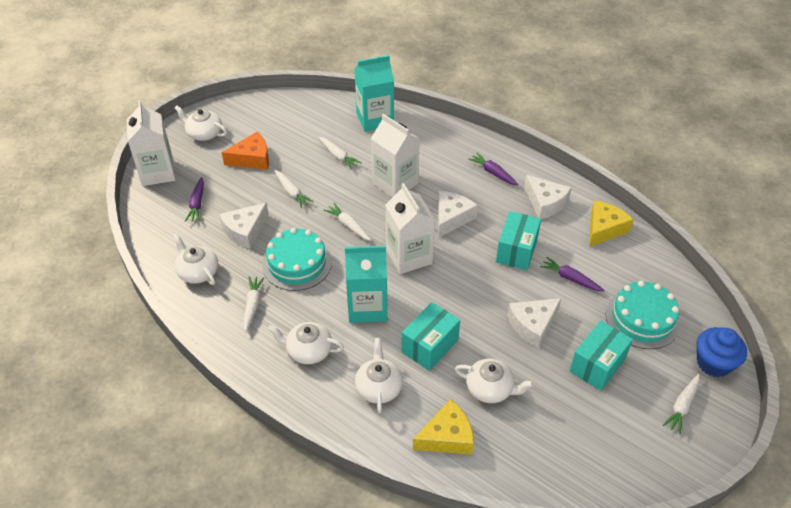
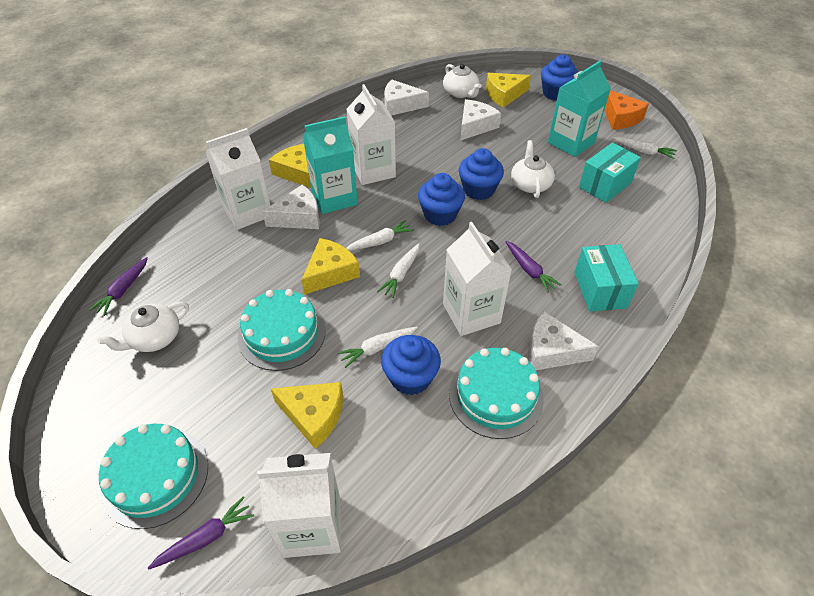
blue cupcake: 1 -> 4
turquoise box: 3 -> 2
turquoise cake: 2 -> 3
white carrot: 5 -> 4
white carton: 3 -> 4
white teapot: 5 -> 3
yellow cheese: 2 -> 4

